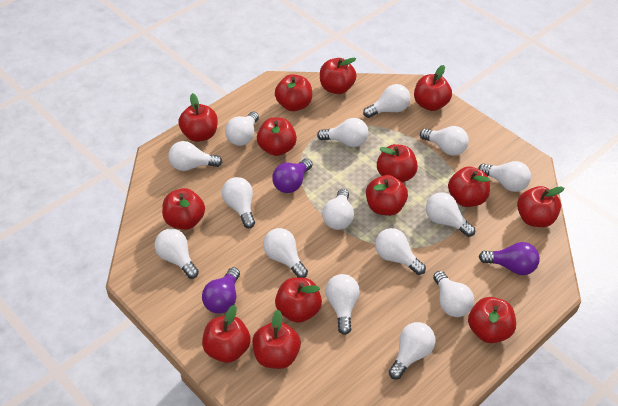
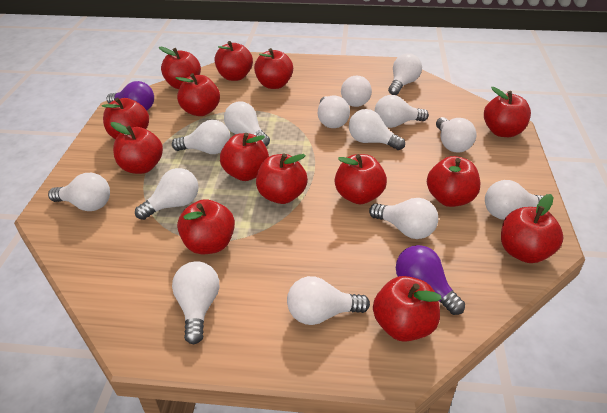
purple light bulb: 3 -> 2
white light bulb: 15 -> 14

